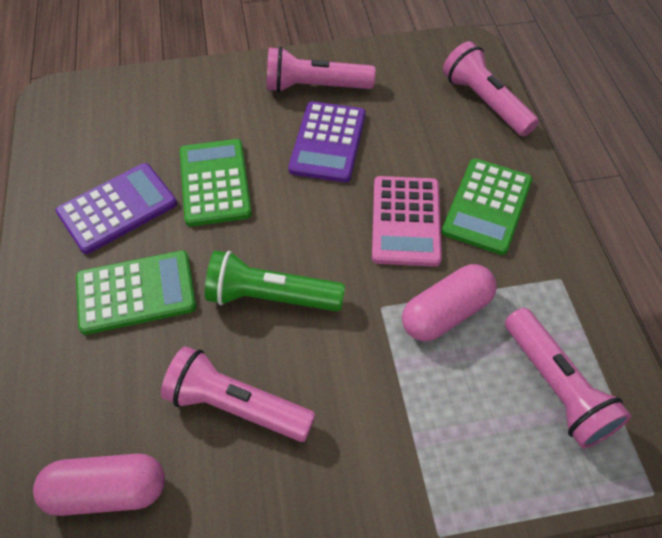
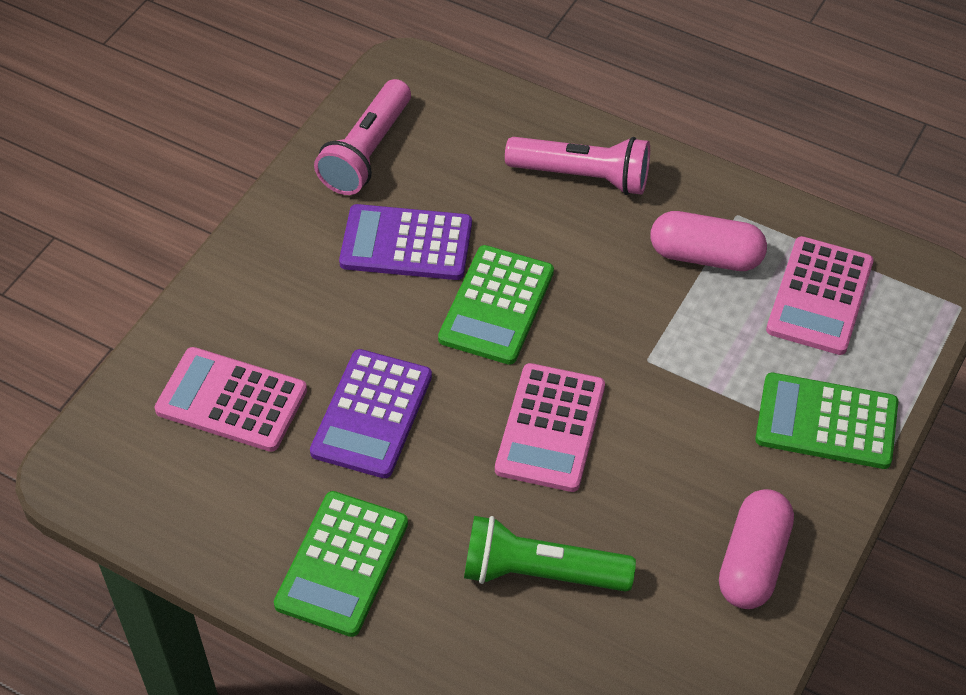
pink calculator: 1 -> 3
pink flashlight: 4 -> 2

